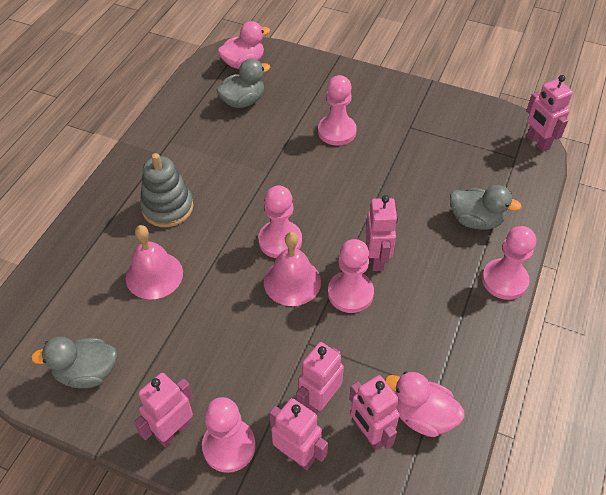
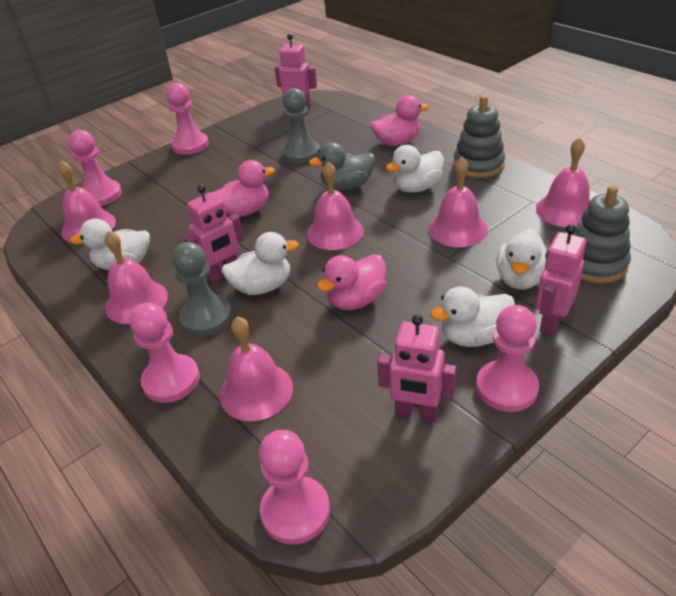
grey duck: 3 -> 1
grey pawn: 0 -> 2
grey stacking toy: 1 -> 2
pink bell: 2 -> 6
pink duck: 2 -> 3
pink robot: 6 -> 4
white duck: 0 -> 5

